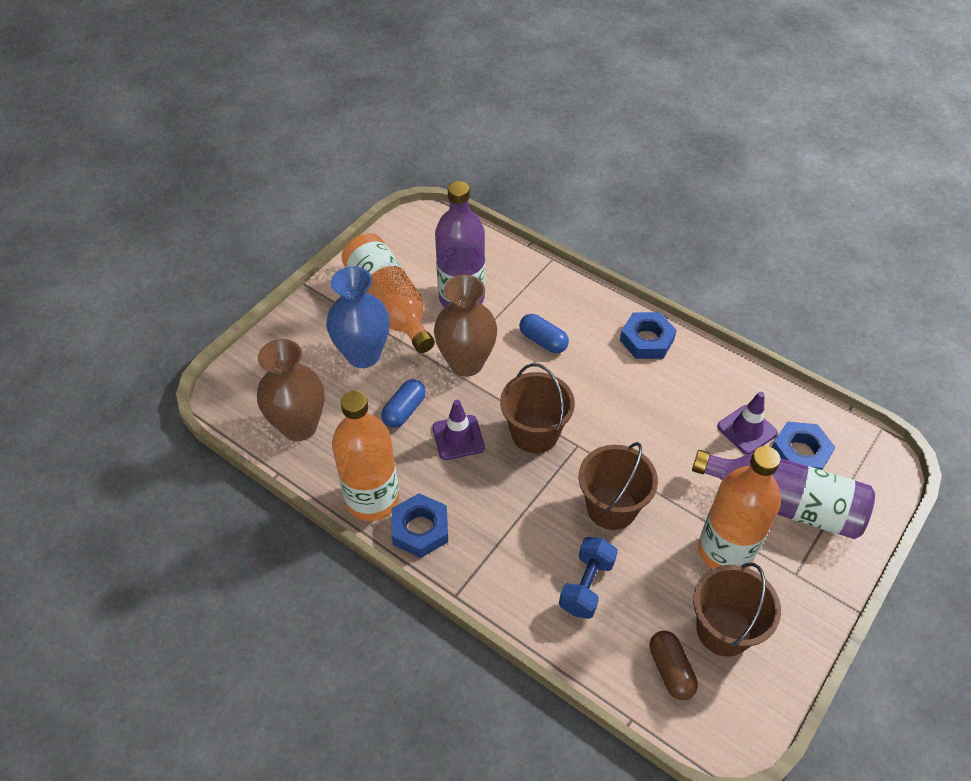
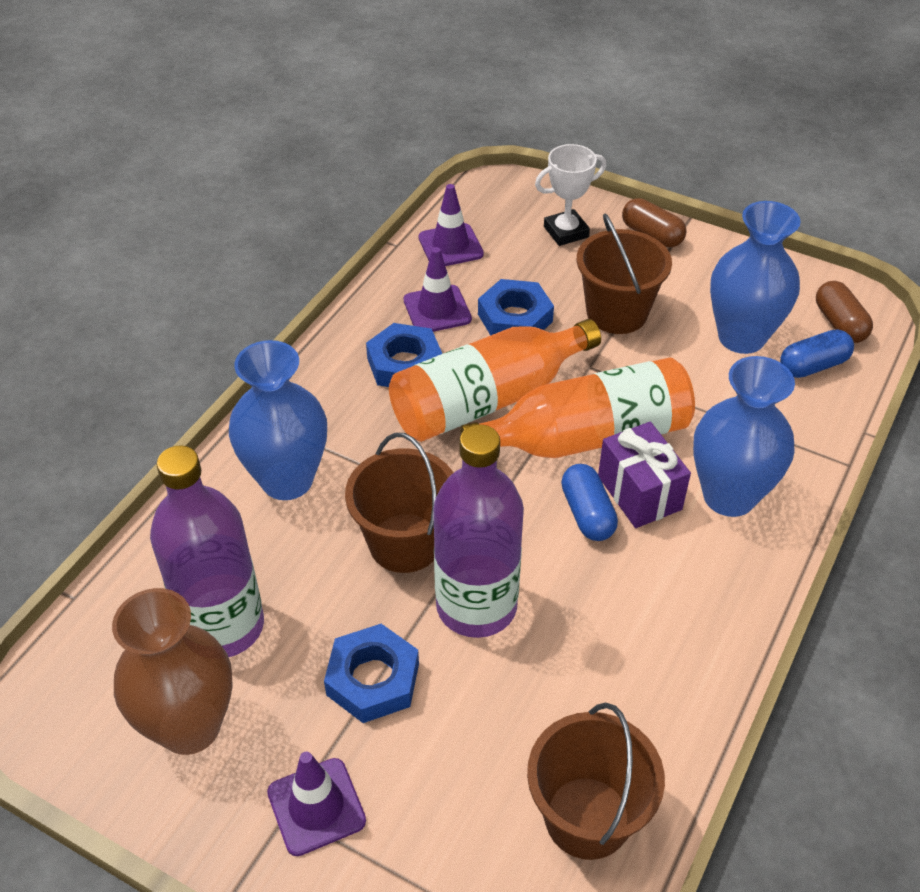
blue dumbbell: 1 -> 0
blue vase: 1 -> 3
brown capsule: 1 -> 2
brown vase: 2 -> 1
orange bottle: 3 -> 2
purple gift: 0 -> 1
purple traffic cone: 2 -> 3
white trophy: 0 -> 1

